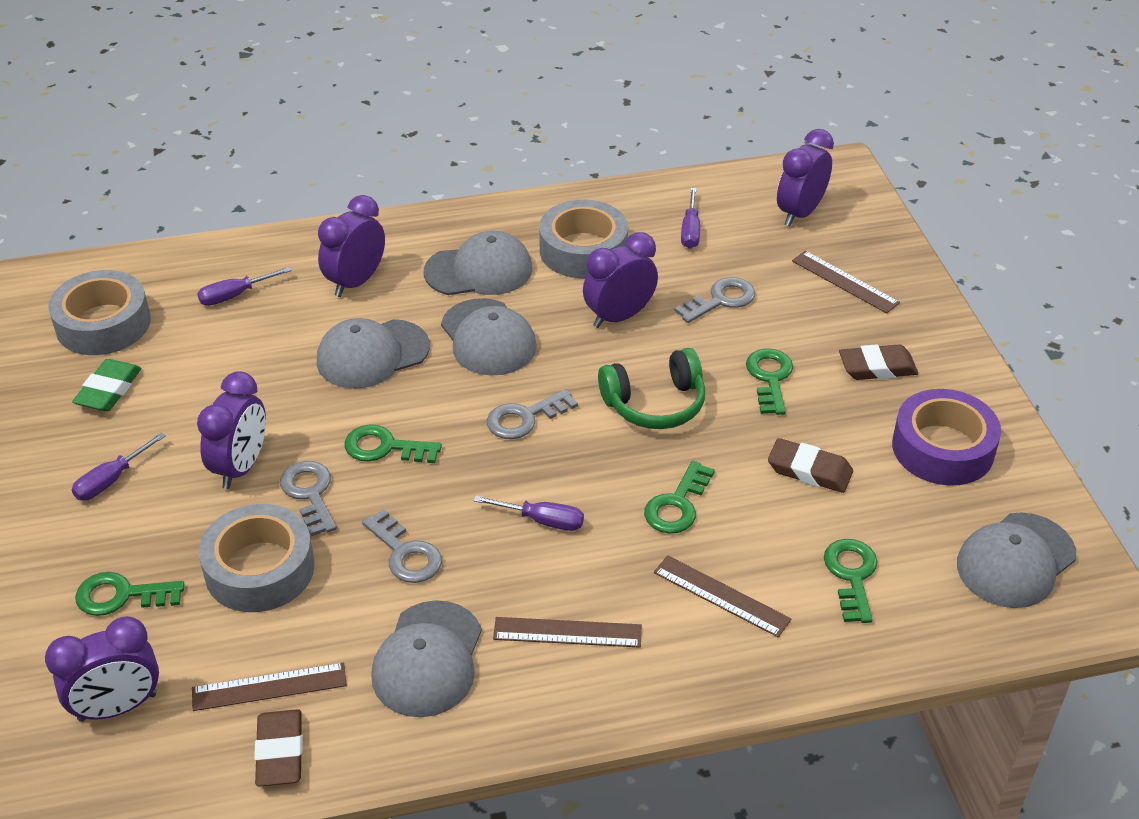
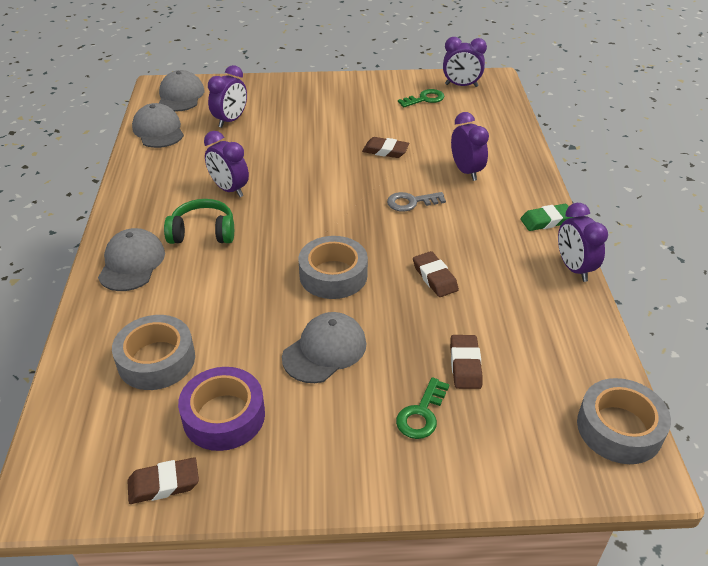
brown eraser: 3 -> 4
brown ruler: 4 -> 0
green key: 5 -> 2
grey cap: 5 -> 4
grey key: 4 -> 1
purple screwdriver: 4 -> 0

